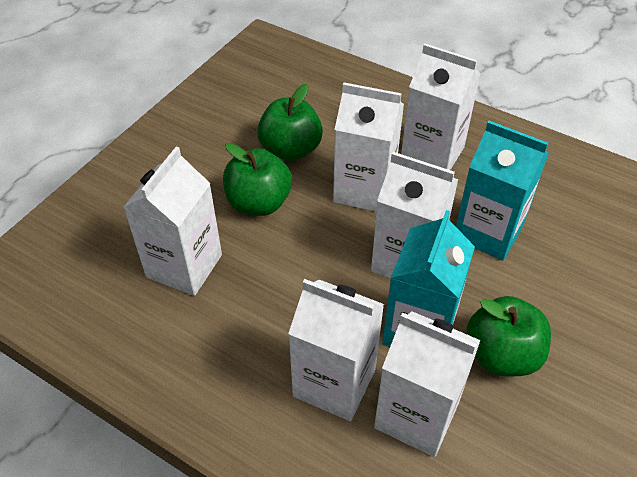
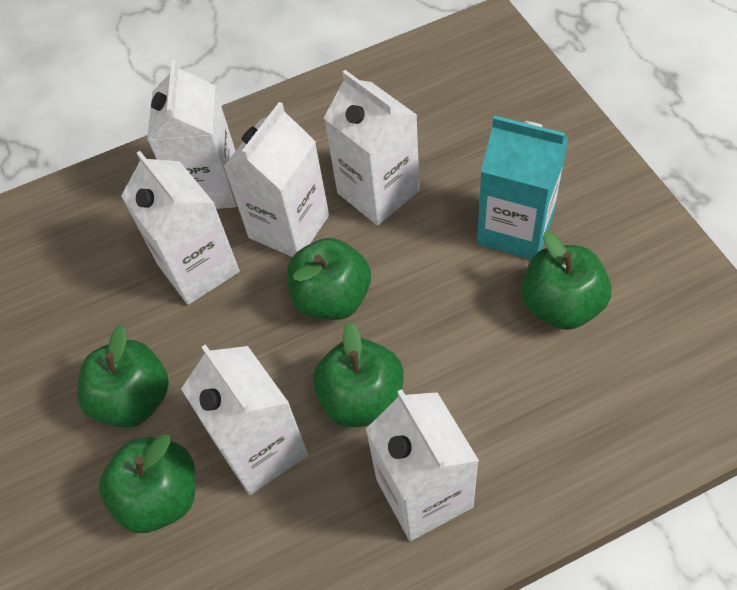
green apple: 3 -> 5
turquoise carton: 2 -> 1

